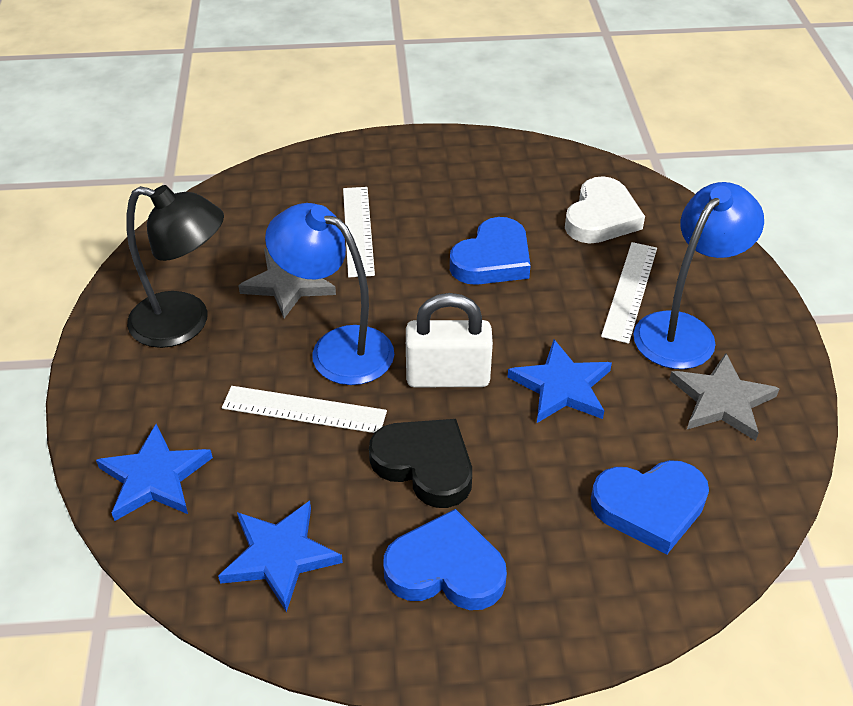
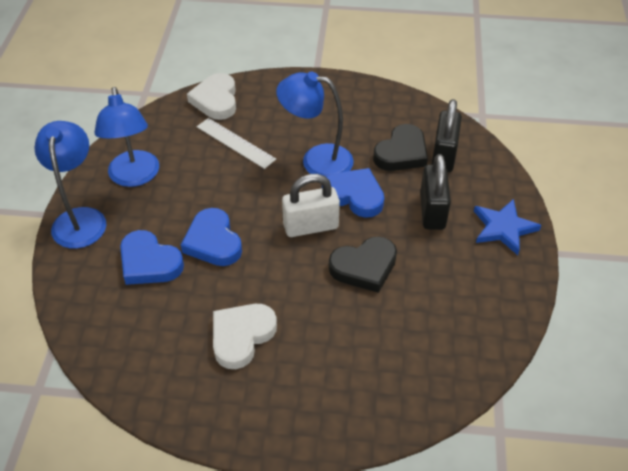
black heart: 1 -> 2
black lamp: 1 -> 0
black padlock: 0 -> 2
blue lamp: 2 -> 3
blue star: 3 -> 1
grey star: 2 -> 0
white heart: 1 -> 2
white ruler: 3 -> 1

